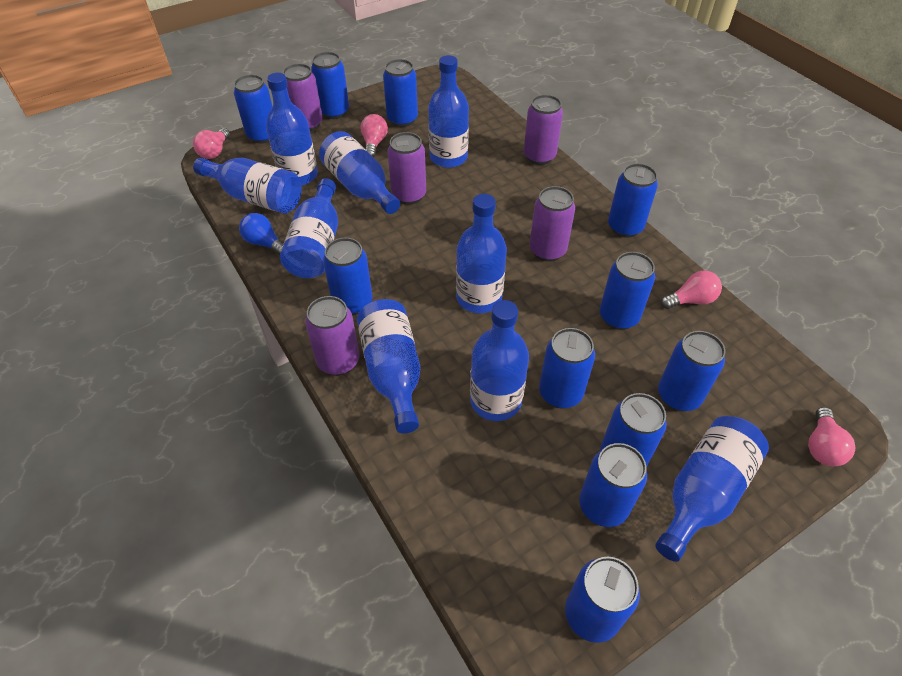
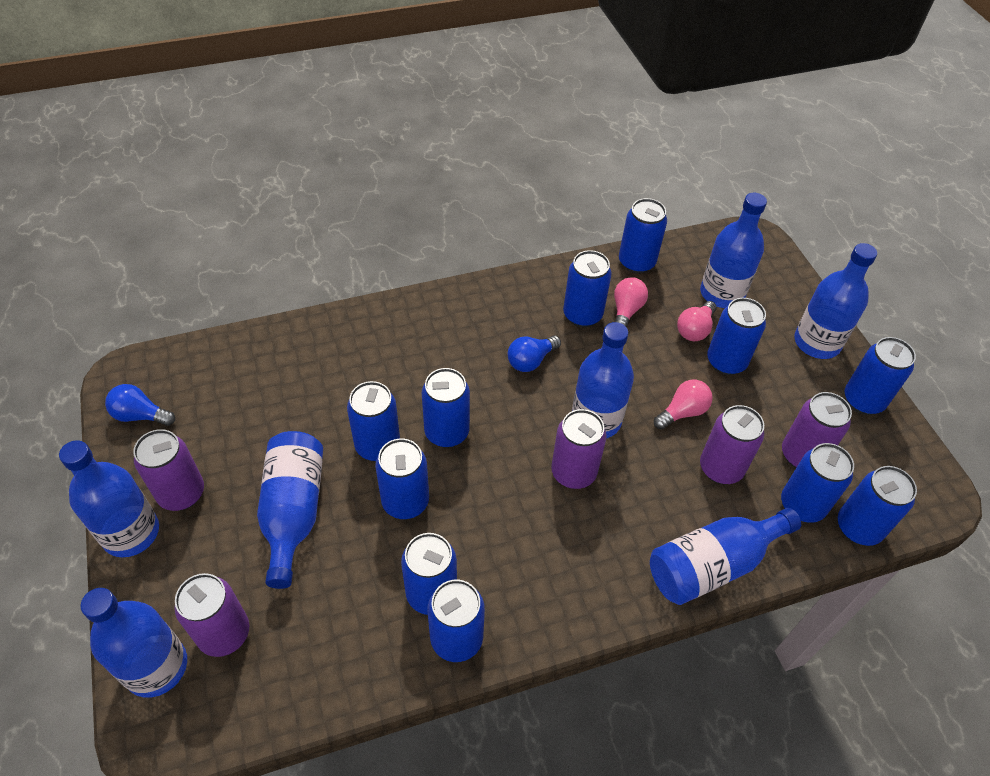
blue bottle: 9 -> 7
blue light bulb: 1 -> 2
pink light bulb: 4 -> 3

